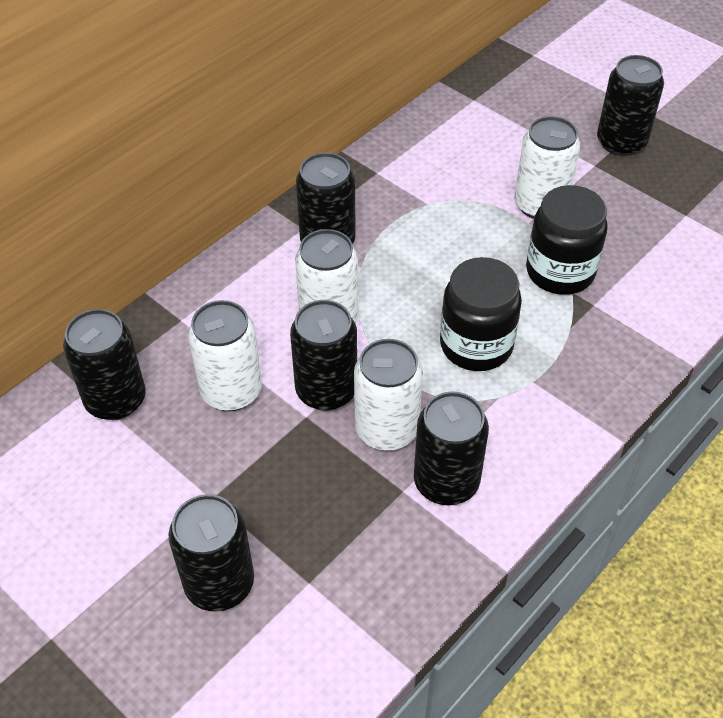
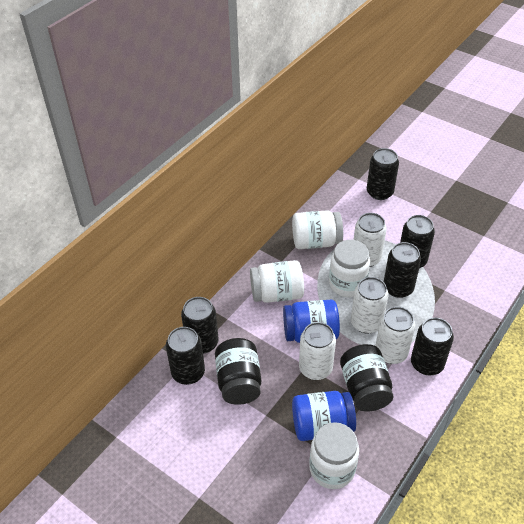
blue jar: 0 -> 2
white jar: 0 -> 4

